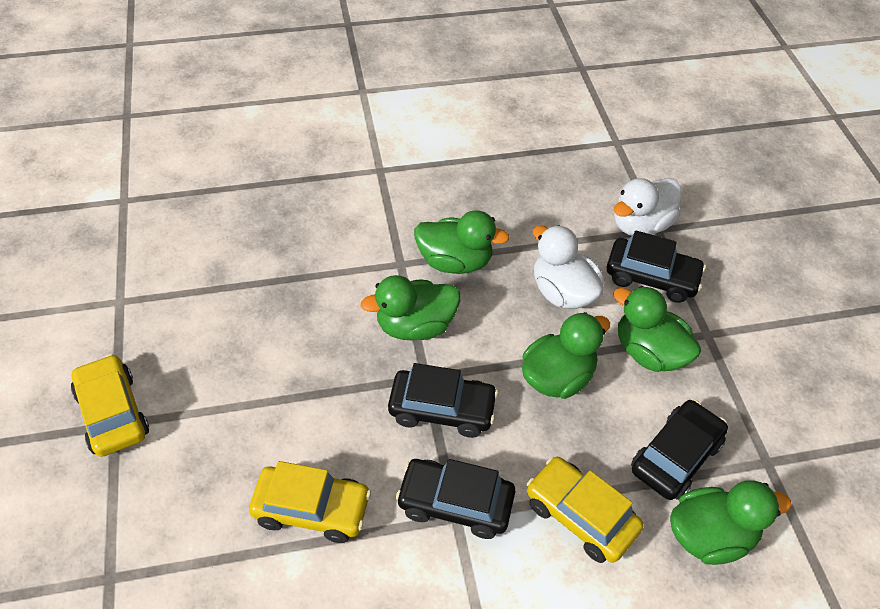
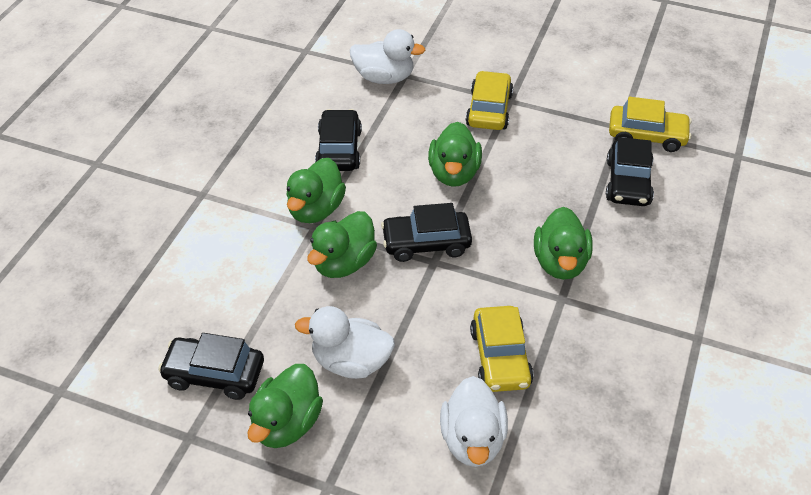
white duck: 2 -> 3

